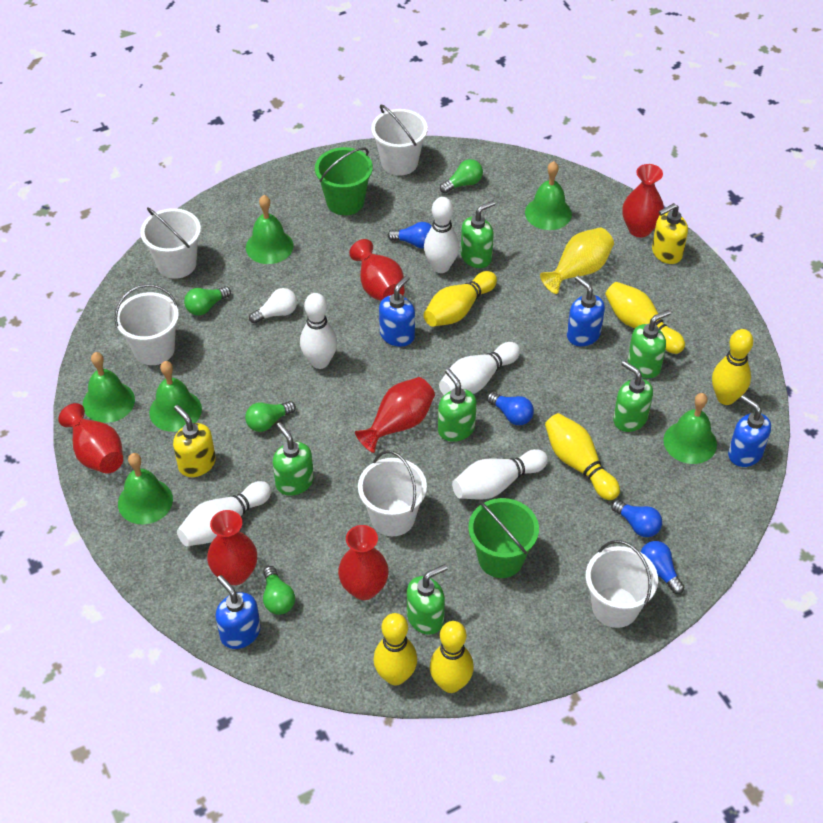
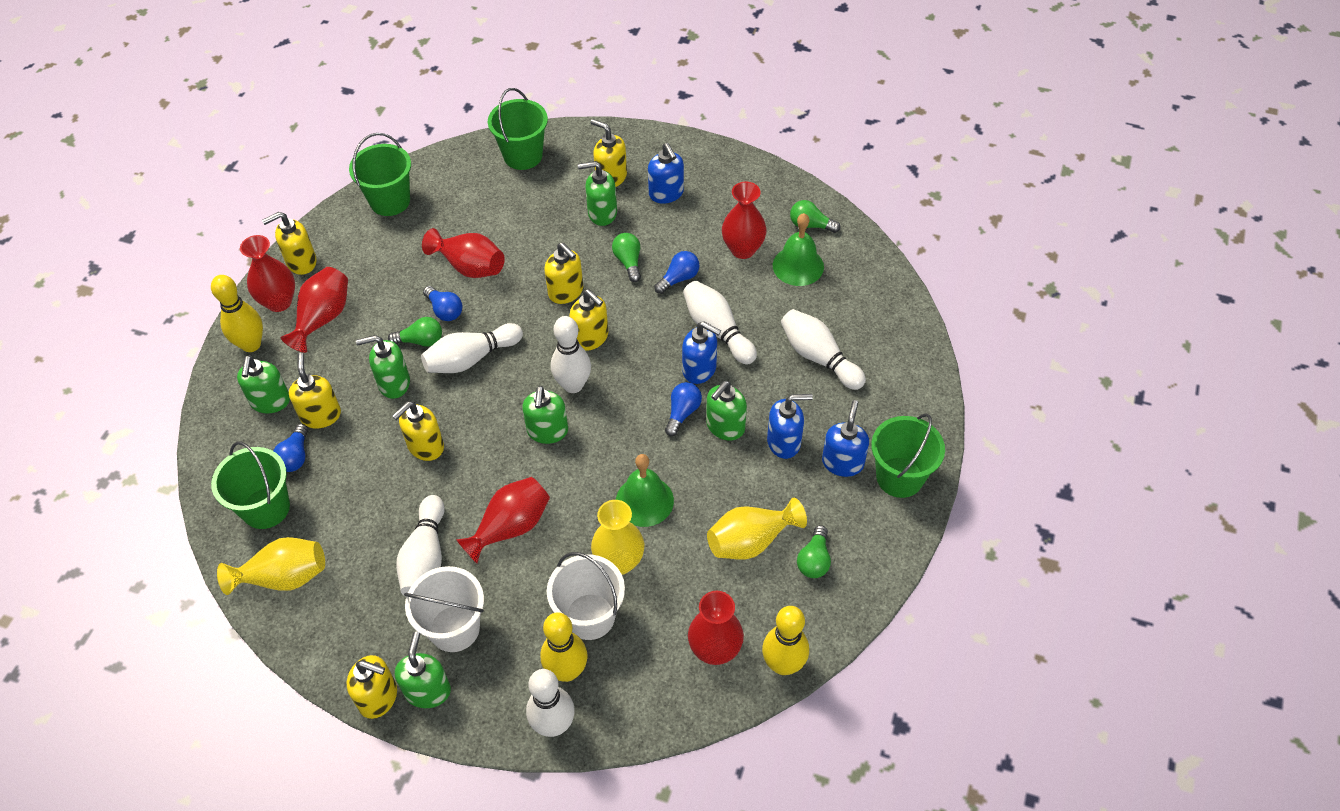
green bell: 6 -> 2
green bucket: 2 -> 4
white bowling pin: 5 -> 6
white bucket: 5 -> 2
white light bulb: 1 -> 0
yellow bowling pin: 6 -> 3
yellow soap dispenser: 2 -> 7
yellow vase: 1 -> 3

